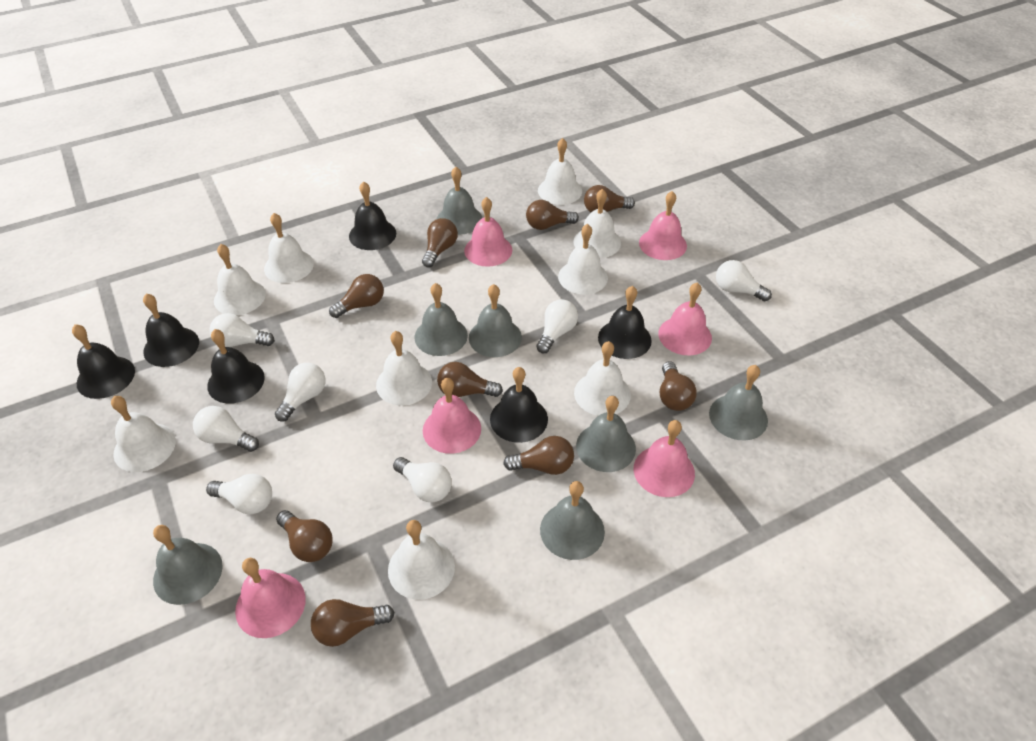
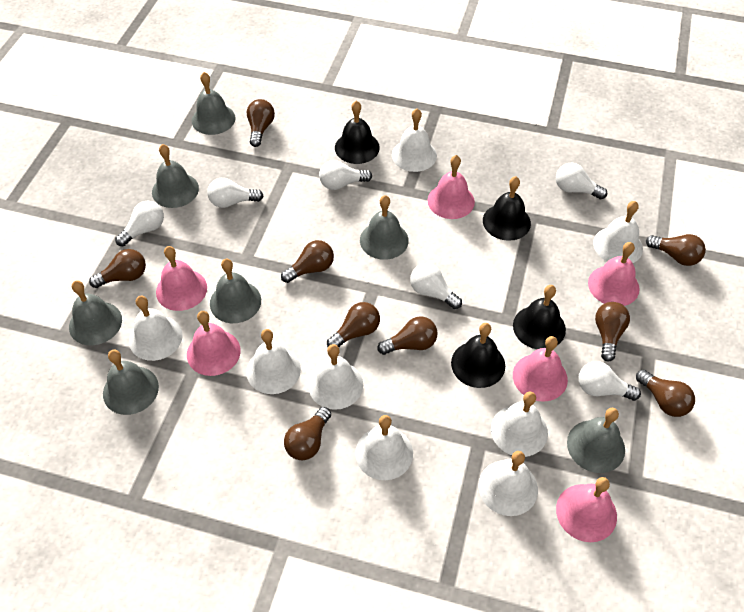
black bell: 6 -> 4
white bell: 9 -> 8
white light bulb: 7 -> 6

